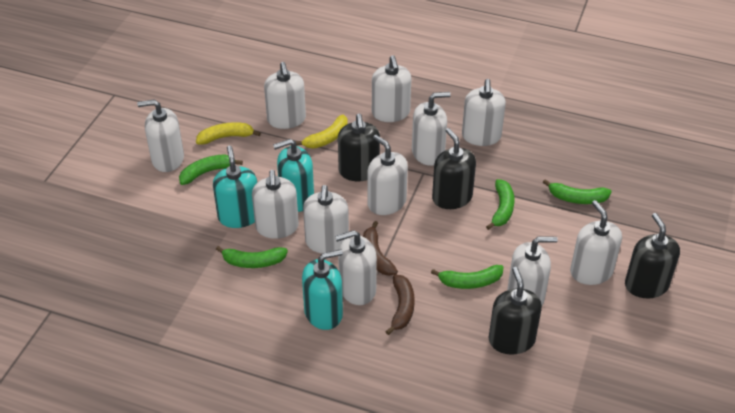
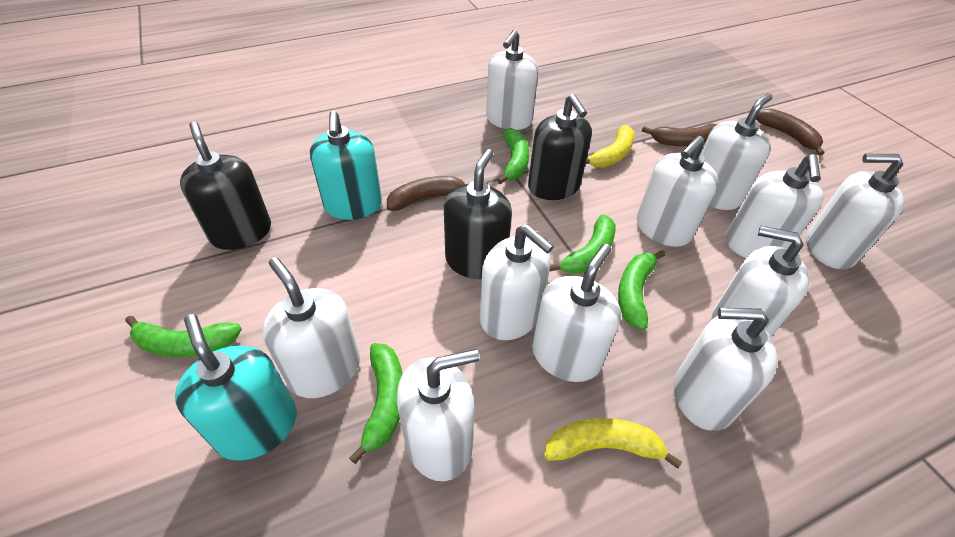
black soap dispenser: 4 -> 3
brown banana: 2 -> 3
turquoise soap dispenser: 3 -> 2

